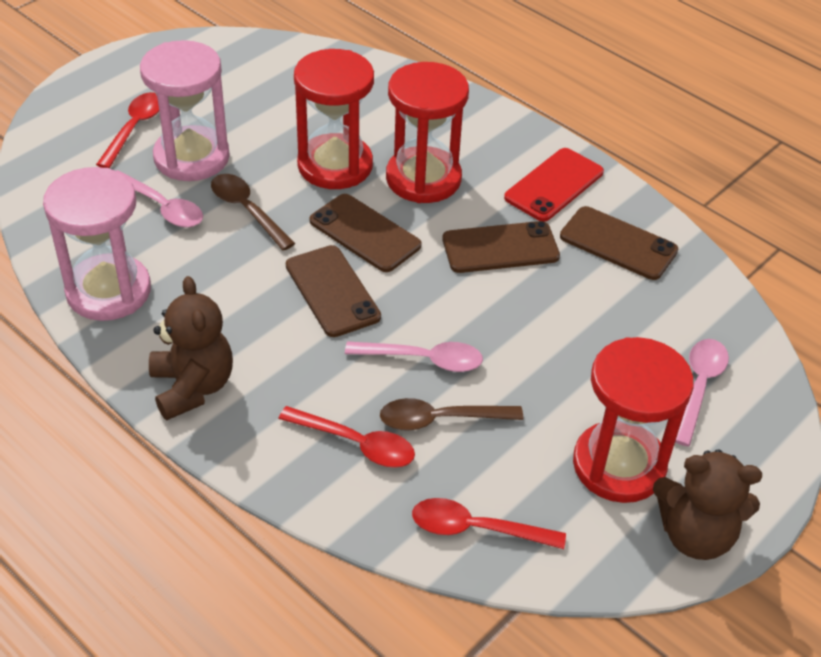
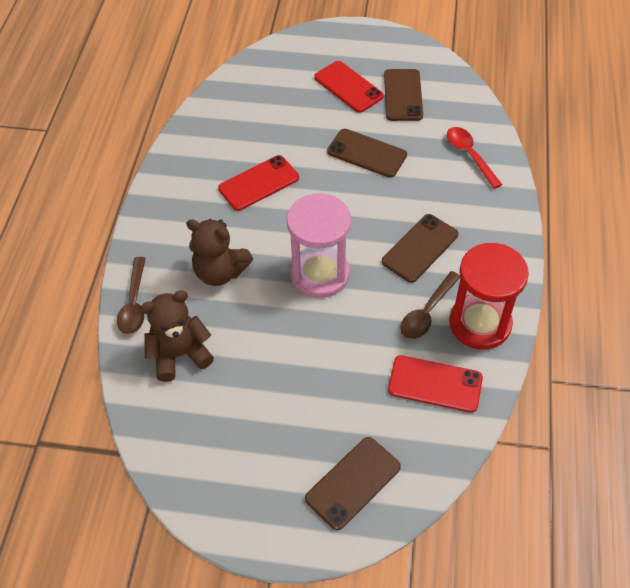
pink hourglass: 2 -> 1
pink spoon: 3 -> 0
red hourglass: 3 -> 1
red phone: 1 -> 3
red spoon: 3 -> 1

